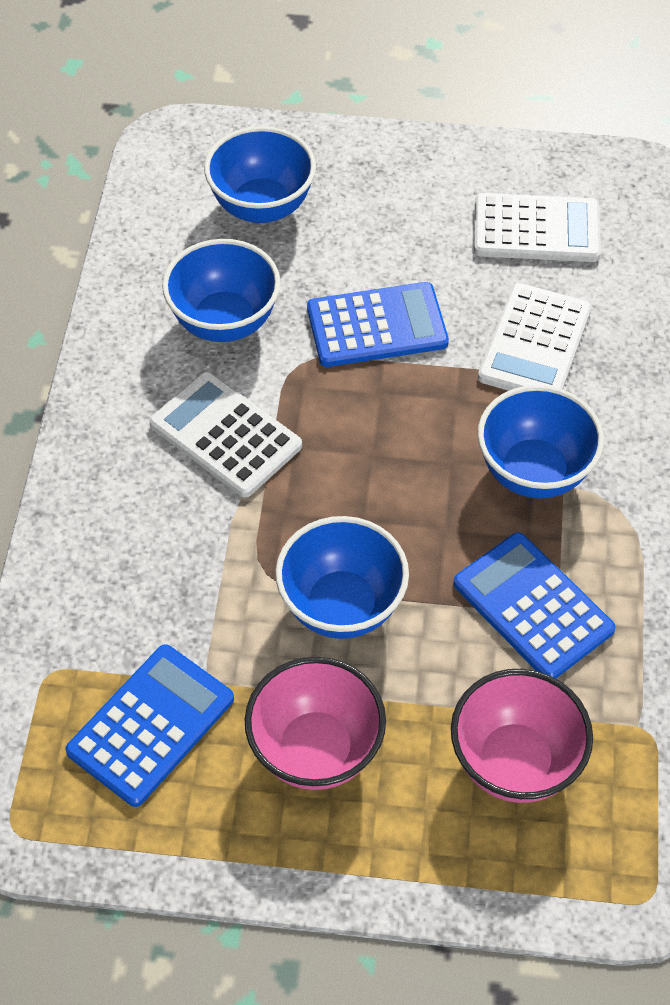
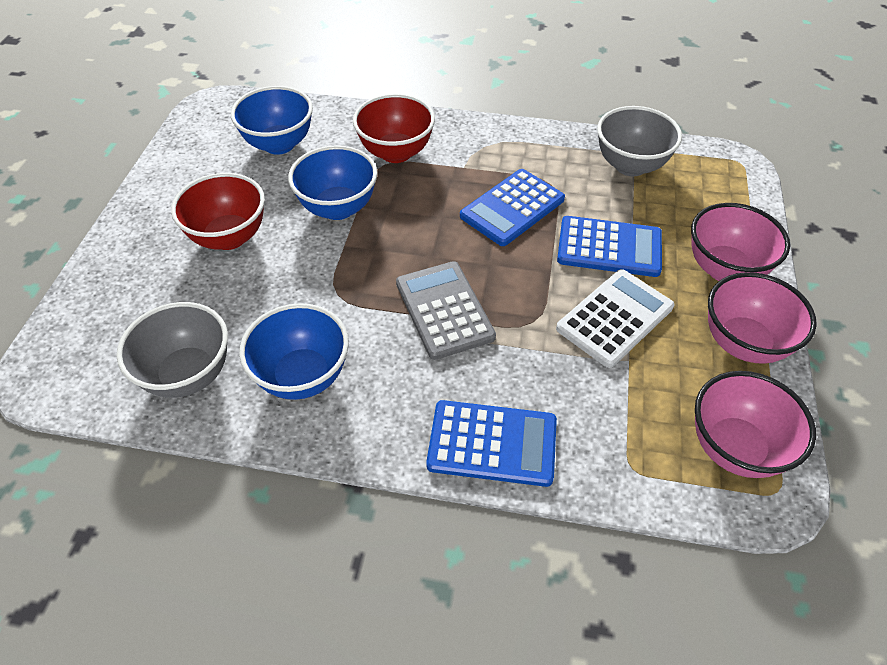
blue bowl: 4 -> 3
grey bowl: 0 -> 2
grey calculator: 0 -> 1
pink bowl: 2 -> 3
red bowl: 0 -> 2
white calculator: 3 -> 1

